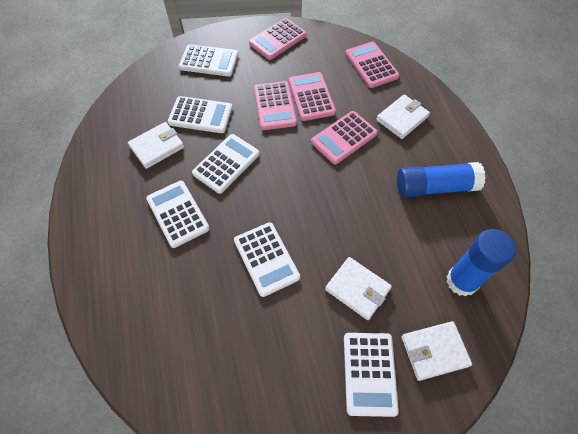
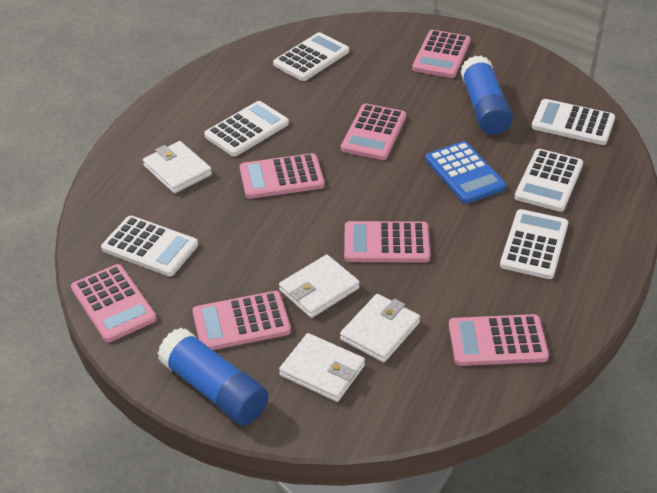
blue calculator: 0 -> 1
pink calculator: 5 -> 7

